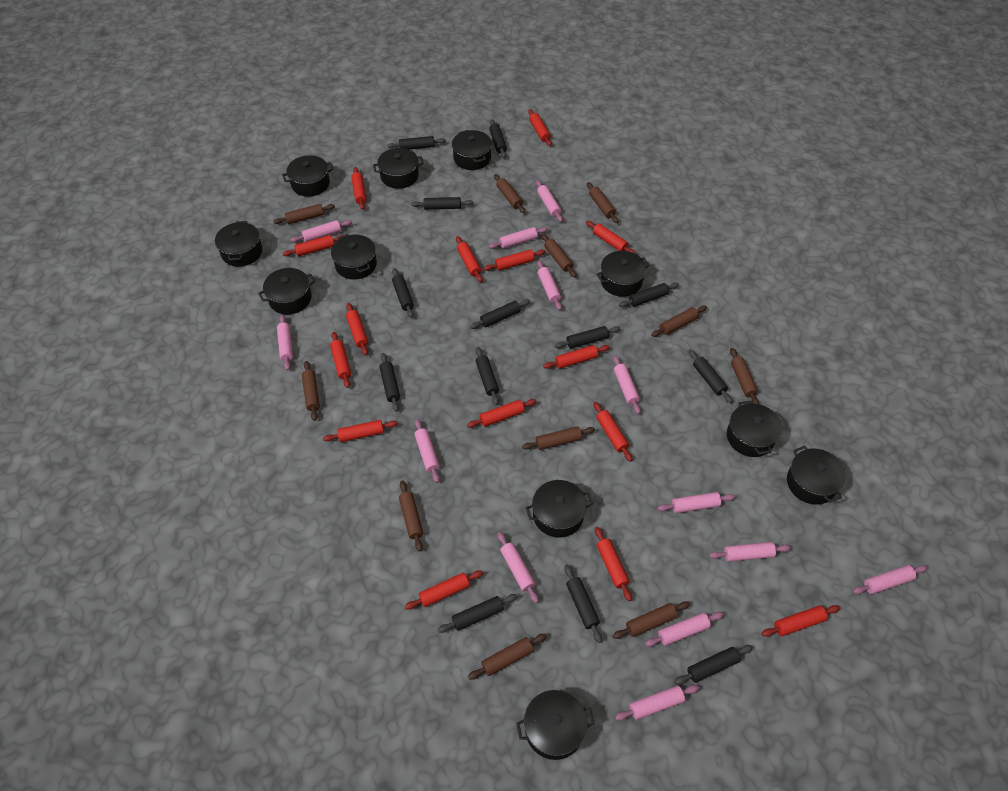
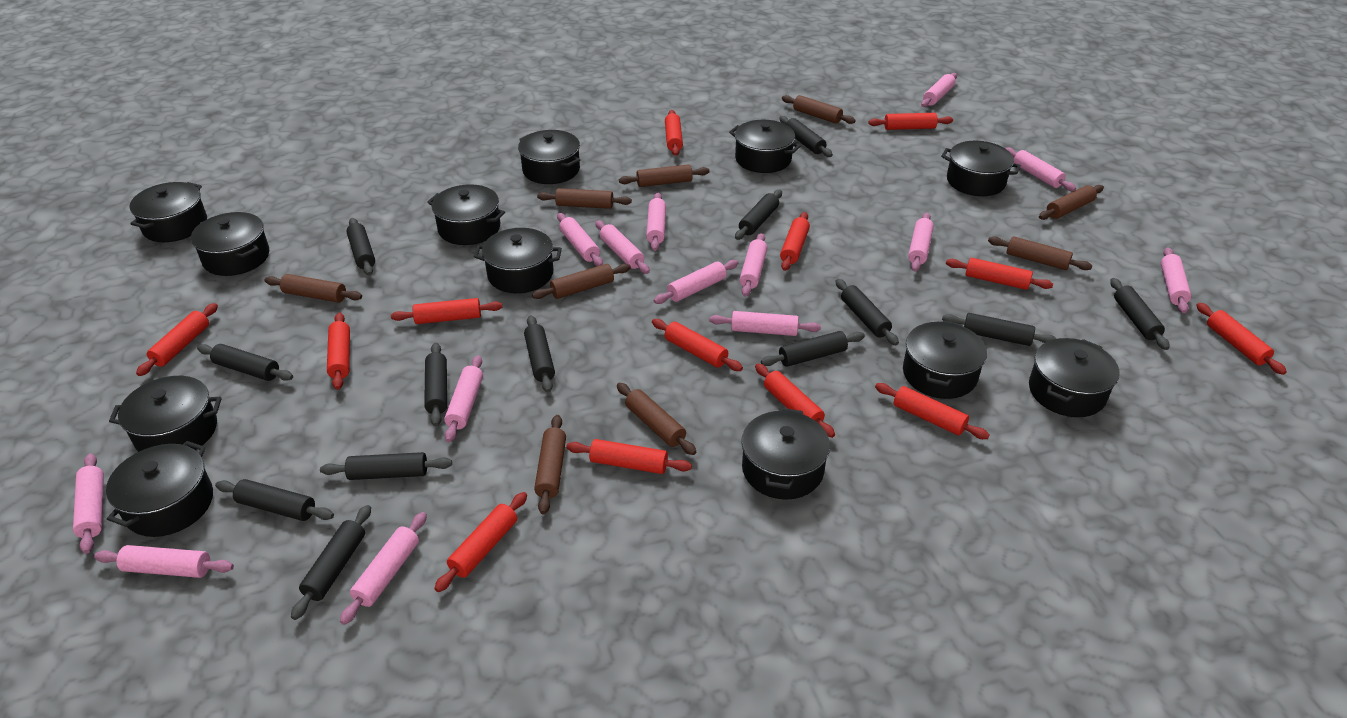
black pot: 11 -> 12
brown rolling pin: 11 -> 9
pink rolling pin: 13 -> 14
red rolling pin: 15 -> 13

